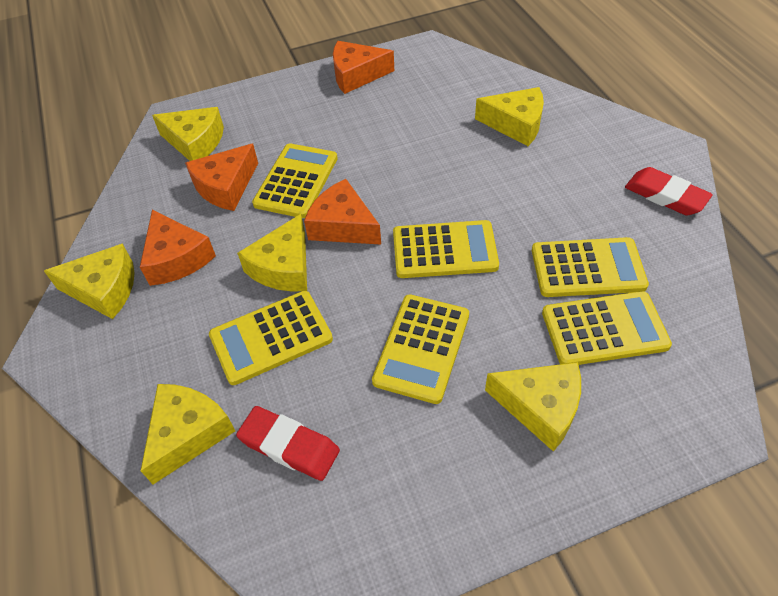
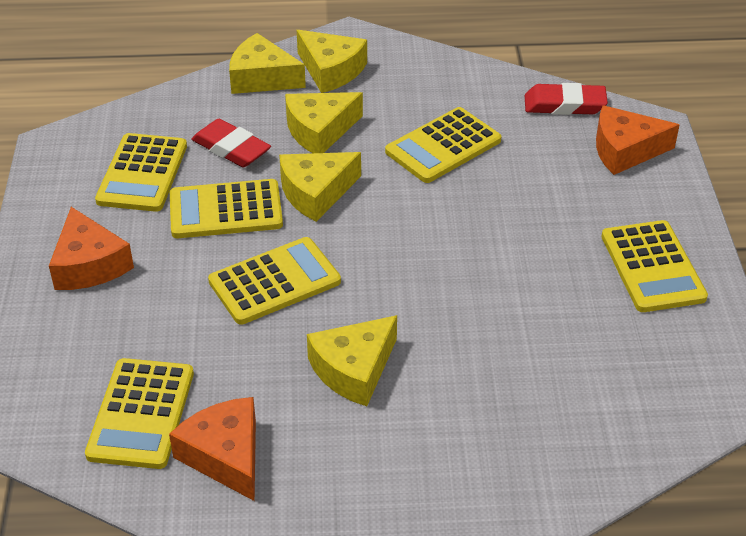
orange cheese: 4 -> 3
yellow cheese: 6 -> 5

